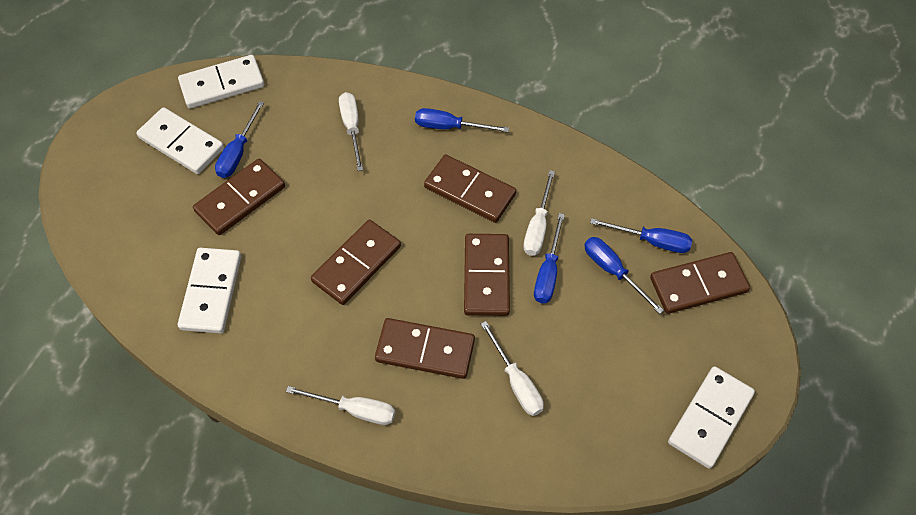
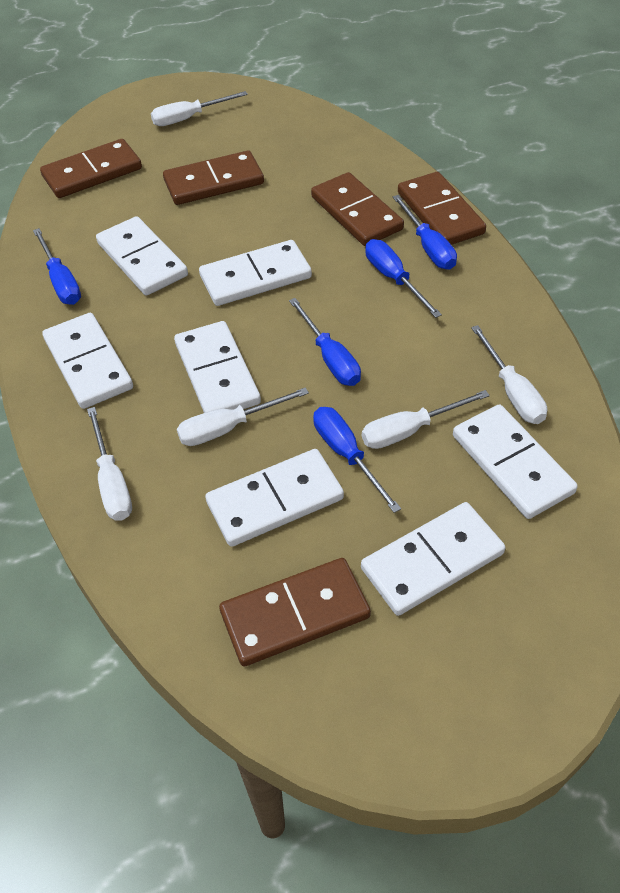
brown domino: 6 -> 5
white domino: 4 -> 7
white screwdriver: 4 -> 5

